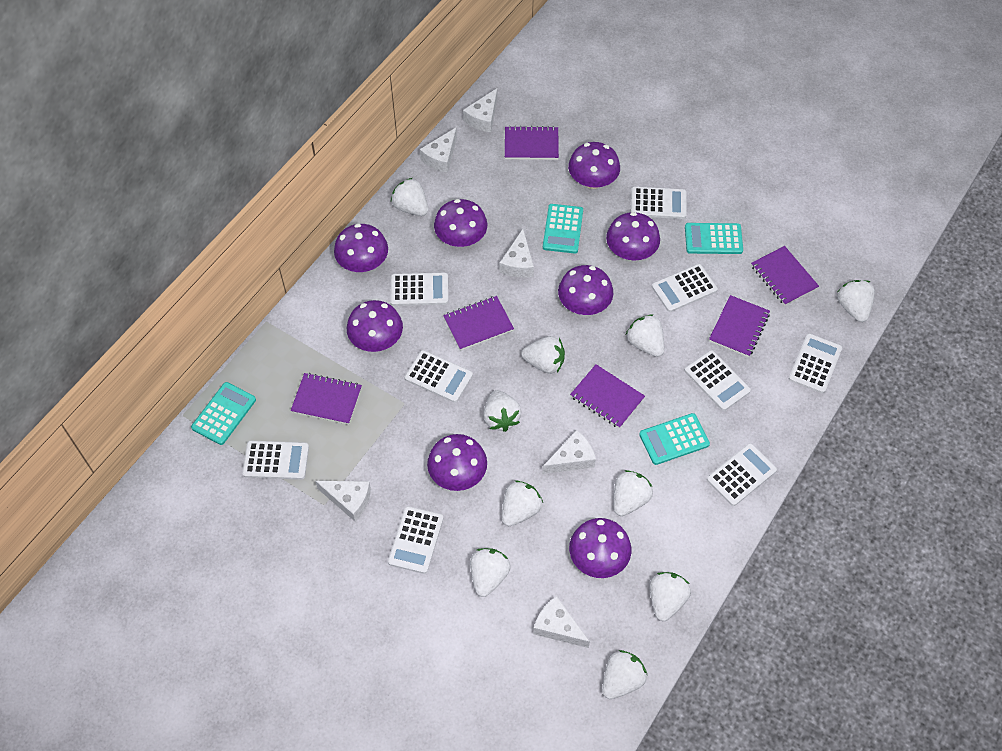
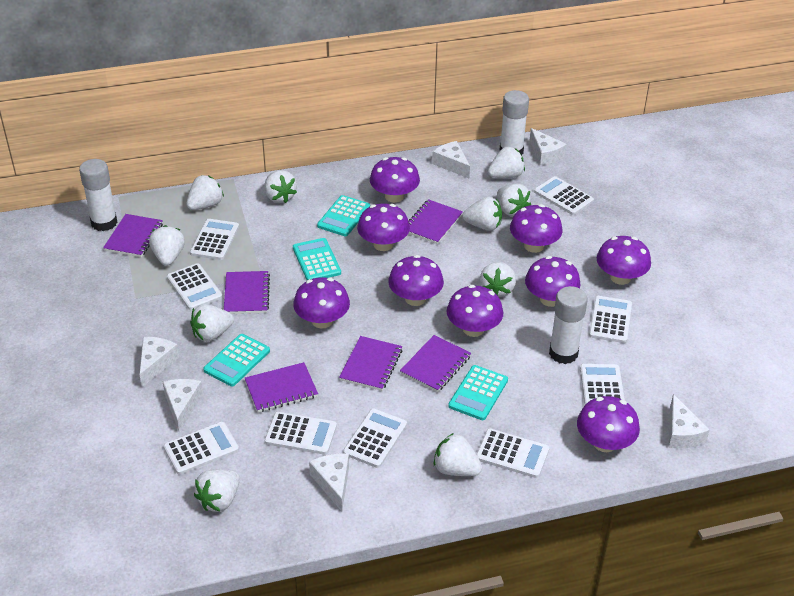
purple mushroom: 8 -> 9
white glue stick: 0 -> 3

